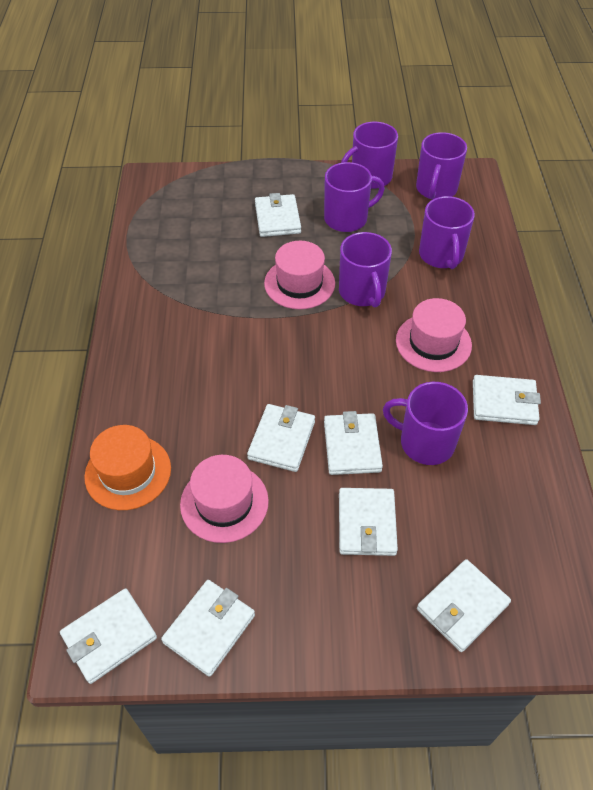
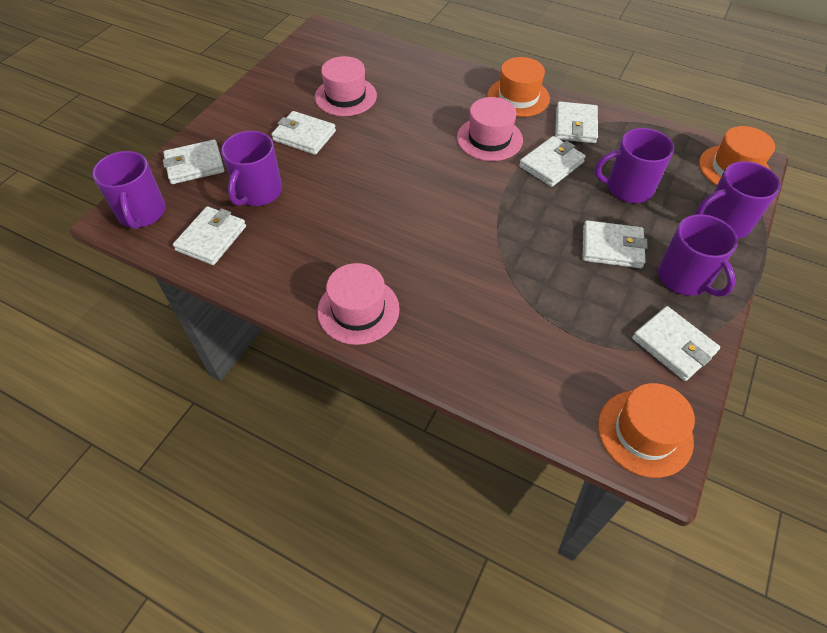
orange hat: 1 -> 3
purple mug: 6 -> 5
white wallet: 8 -> 7

